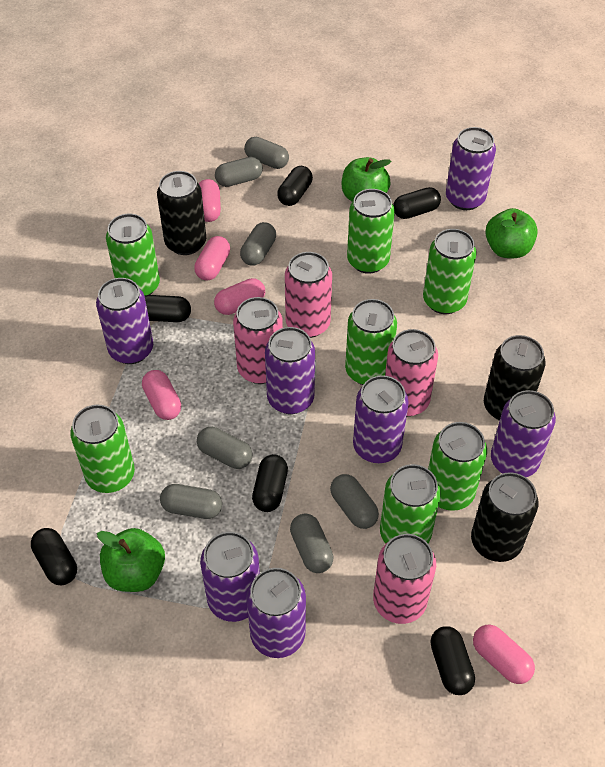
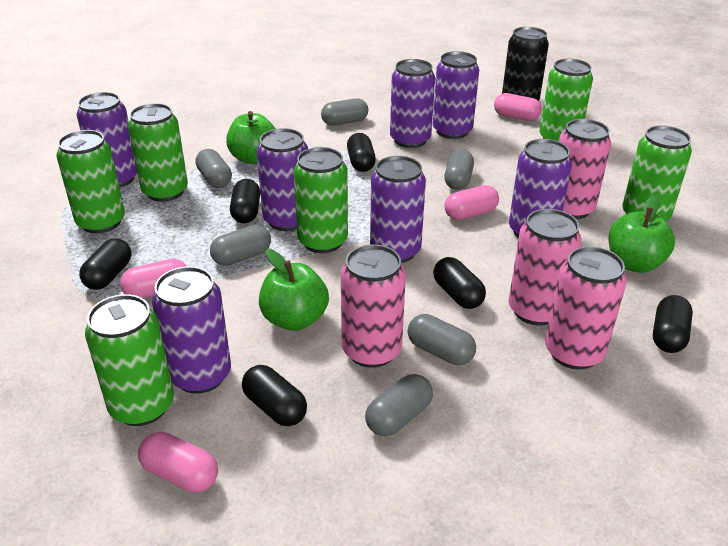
black can: 3 -> 1
green can: 7 -> 6
grey capsule: 7 -> 6
pink capsule: 5 -> 4

